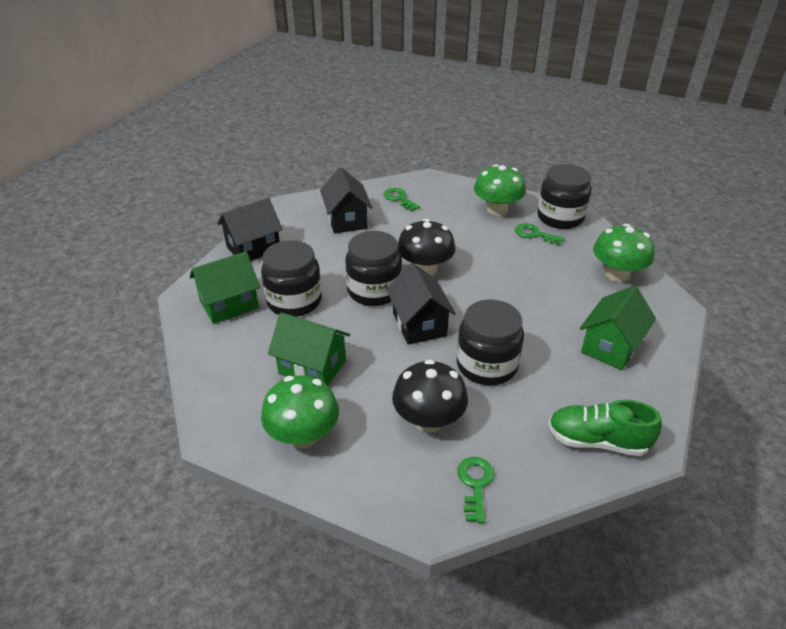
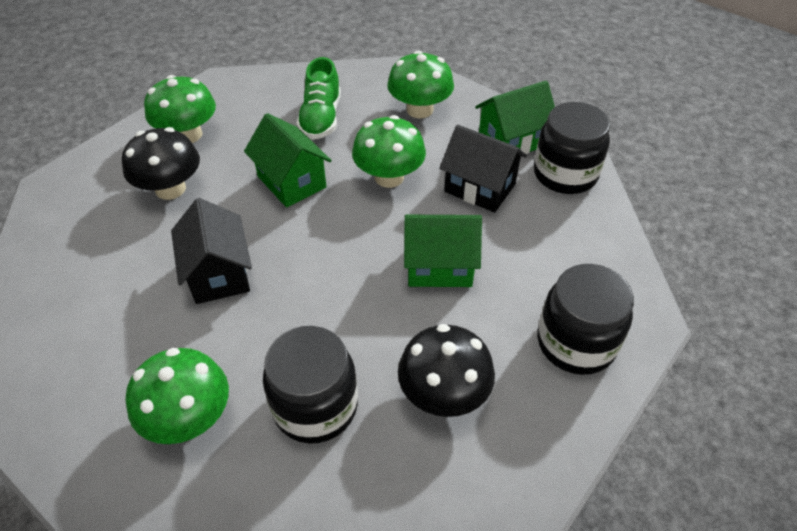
black house: 3 -> 2
black jar: 4 -> 3
green key: 3 -> 0
green mushroom: 3 -> 4

